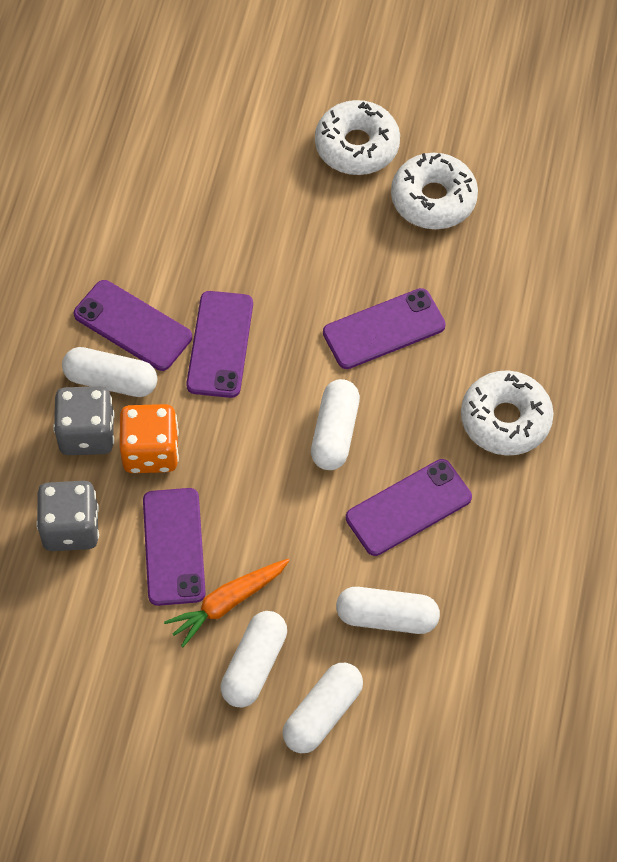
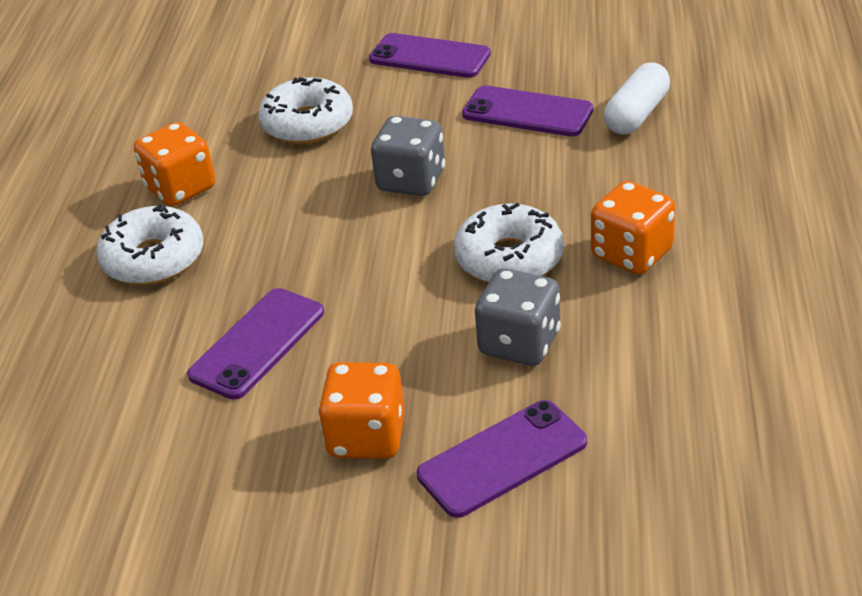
orange carrot: 1 -> 0
orange dice: 1 -> 3
purple phone: 5 -> 4
white capsule: 5 -> 1

